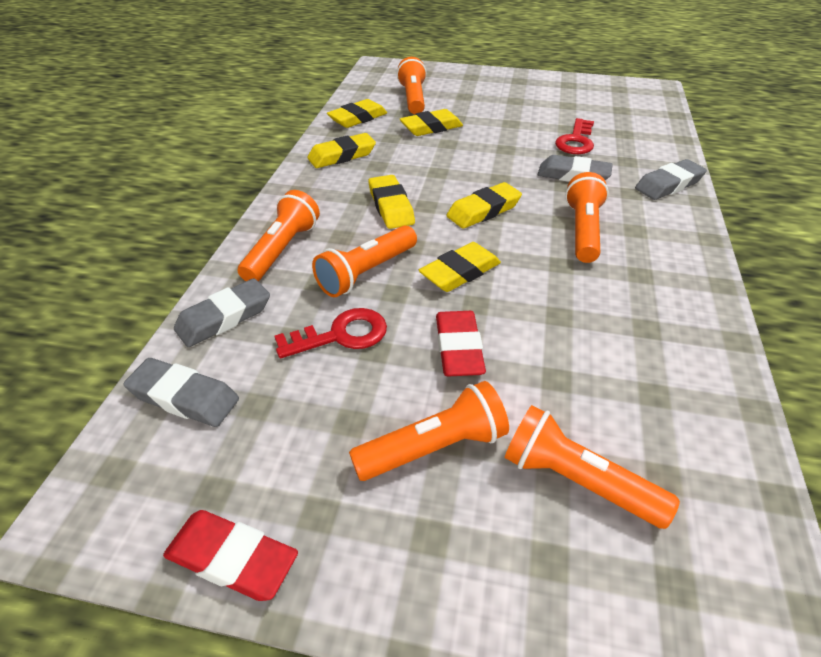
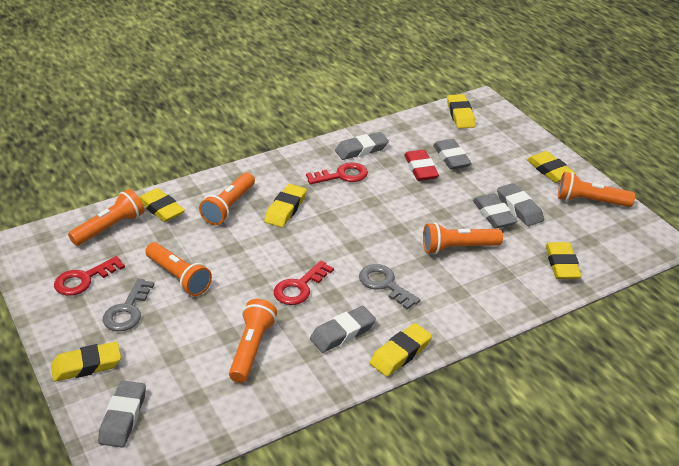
grey eraser: 4 -> 6
grey key: 0 -> 2
red eraser: 2 -> 1
red key: 2 -> 3
yellow eraser: 6 -> 7

